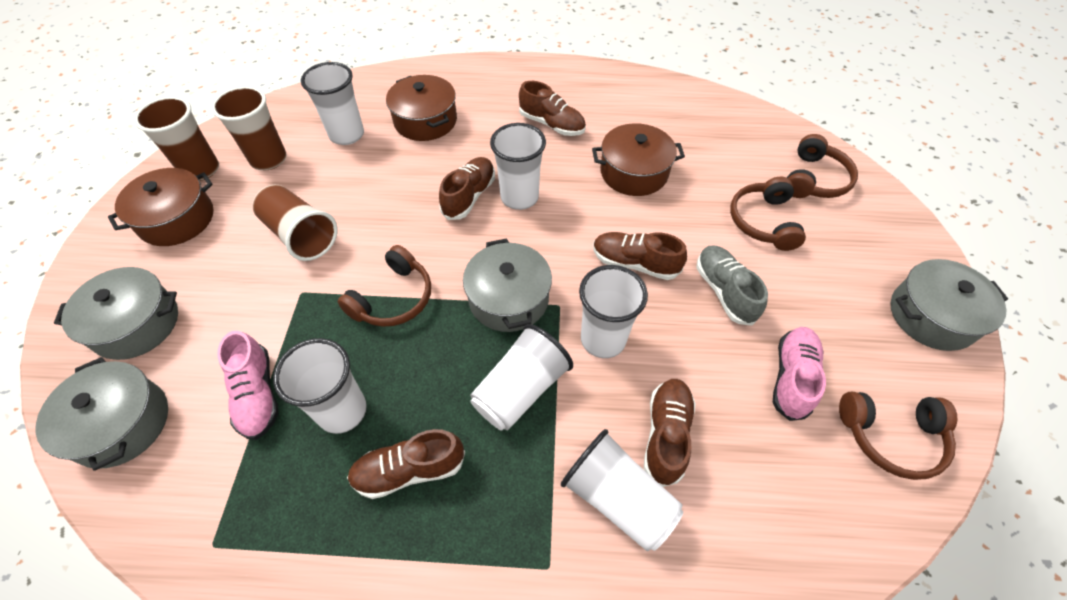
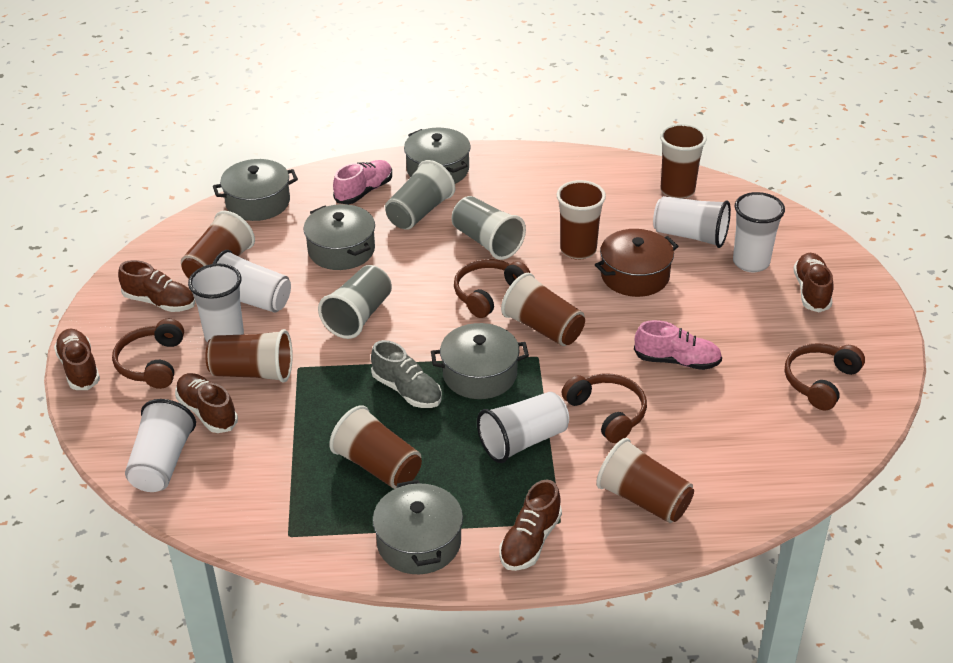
brown cup: 3 -> 7
brown pot: 3 -> 1
grey cup: 0 -> 3
grey pot: 4 -> 5

